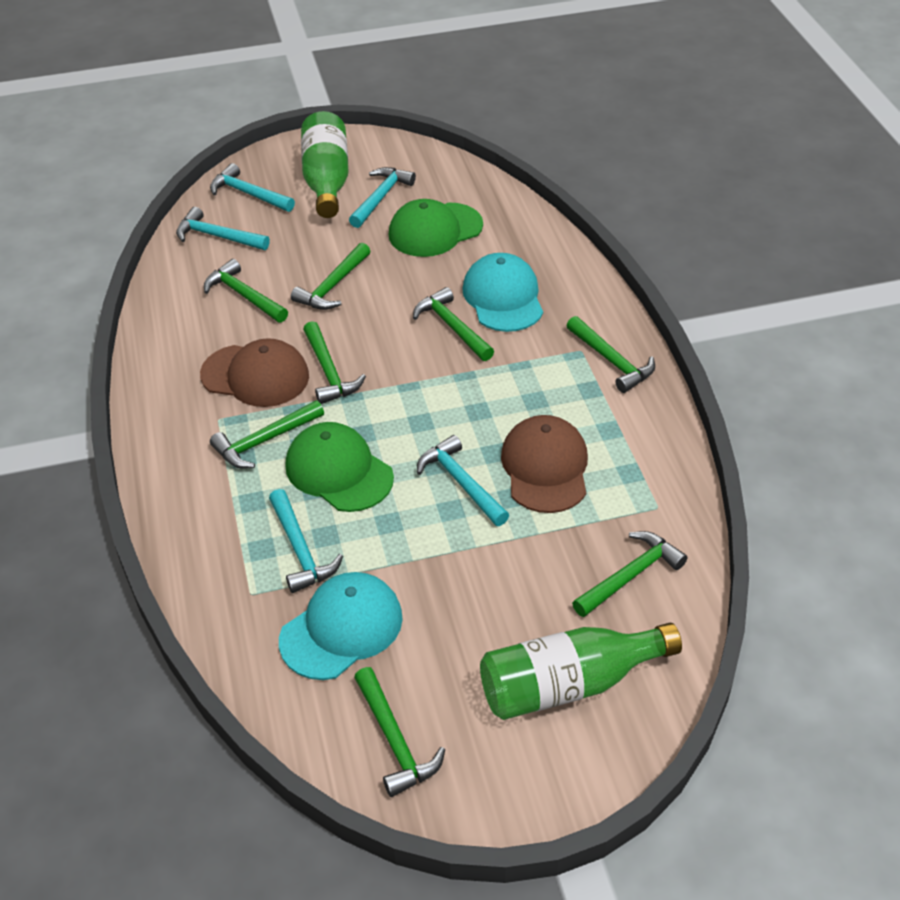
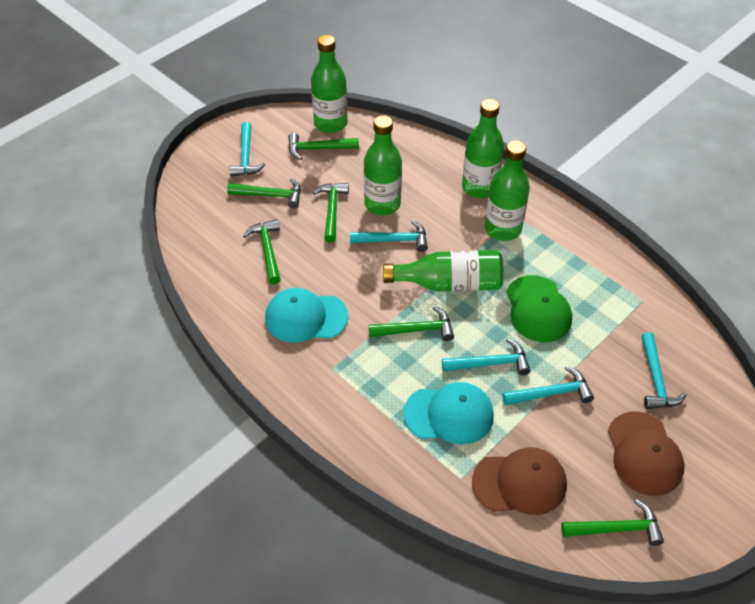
green bottle: 2 -> 5
green cap: 2 -> 1
green hammer: 8 -> 6

